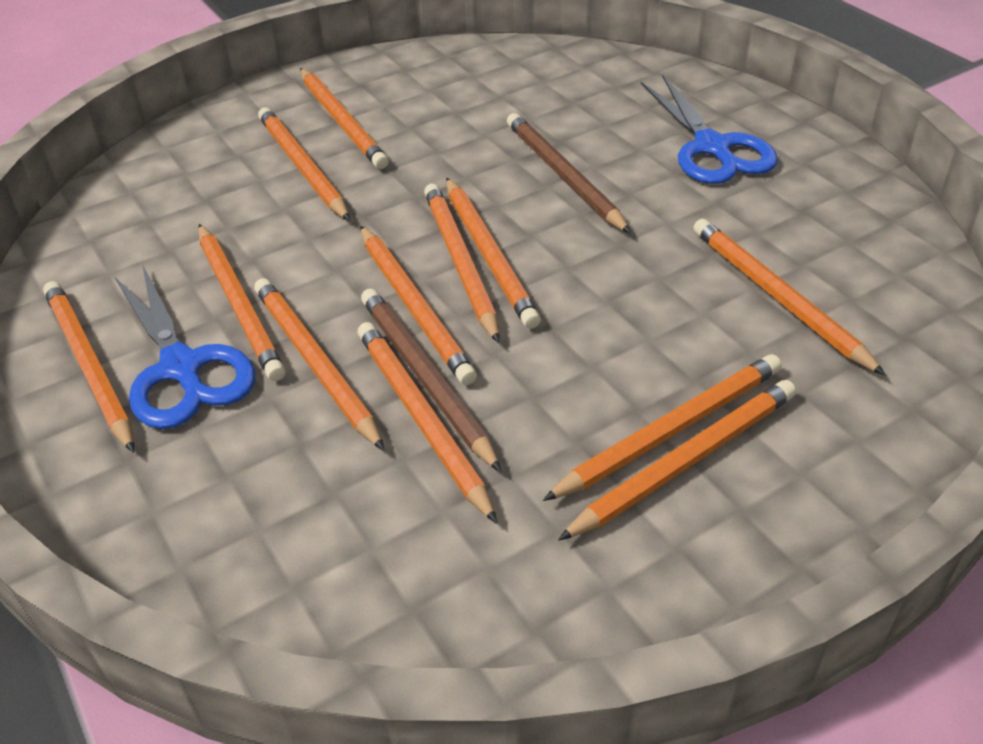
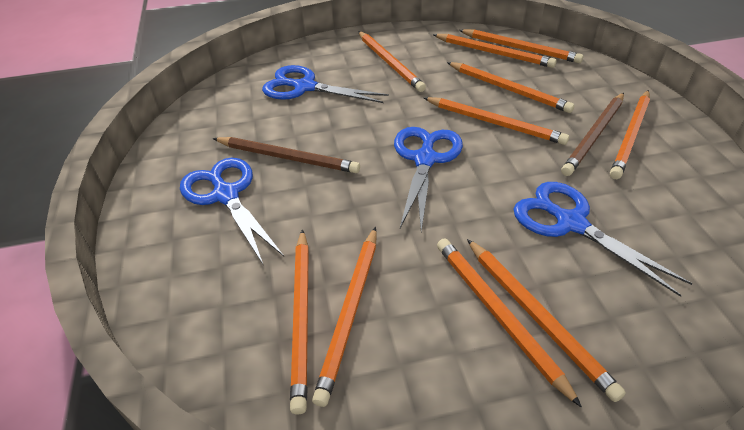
blue scissors: 2 -> 4
orange pencil: 12 -> 10

